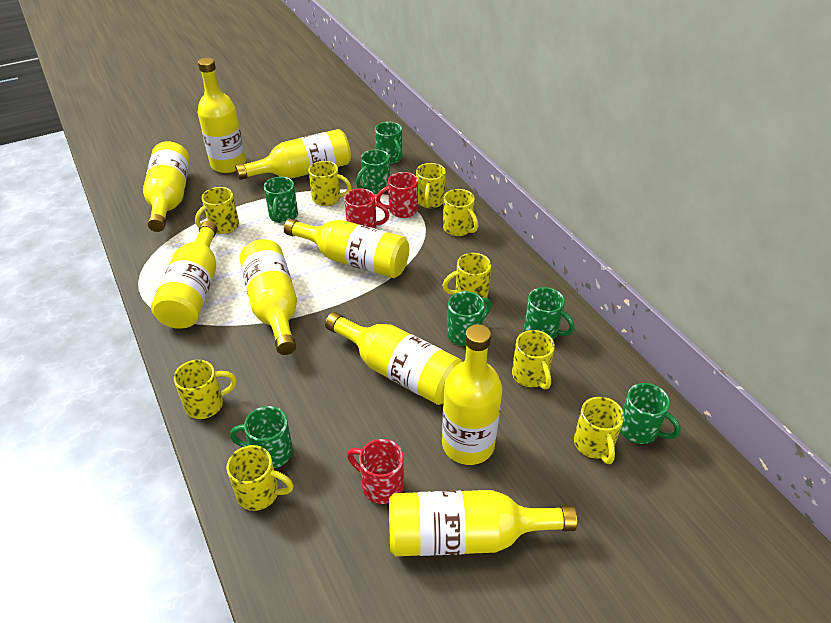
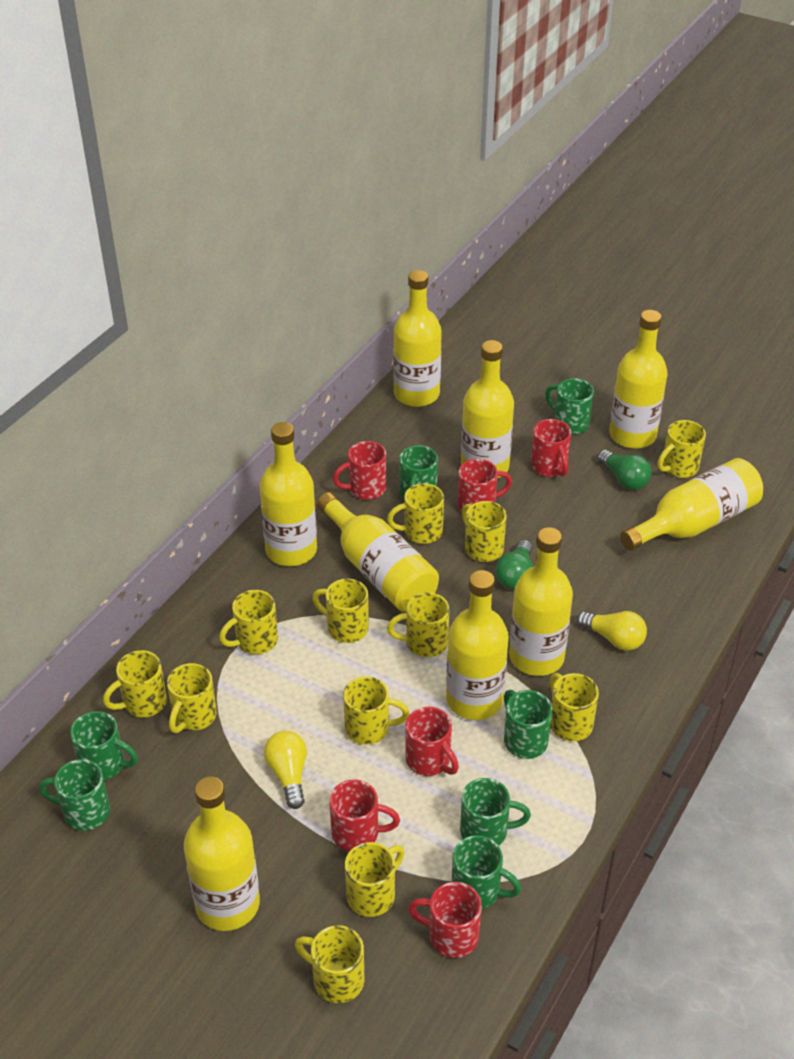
green light bulb: 0 -> 2
red mug: 3 -> 6
yellow light bulb: 0 -> 2
yellow mug: 9 -> 12

